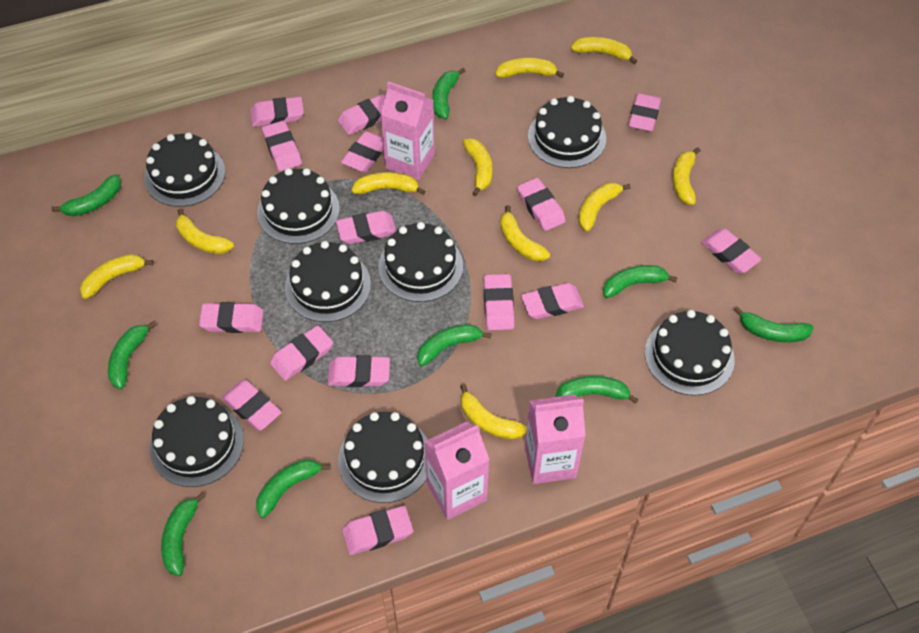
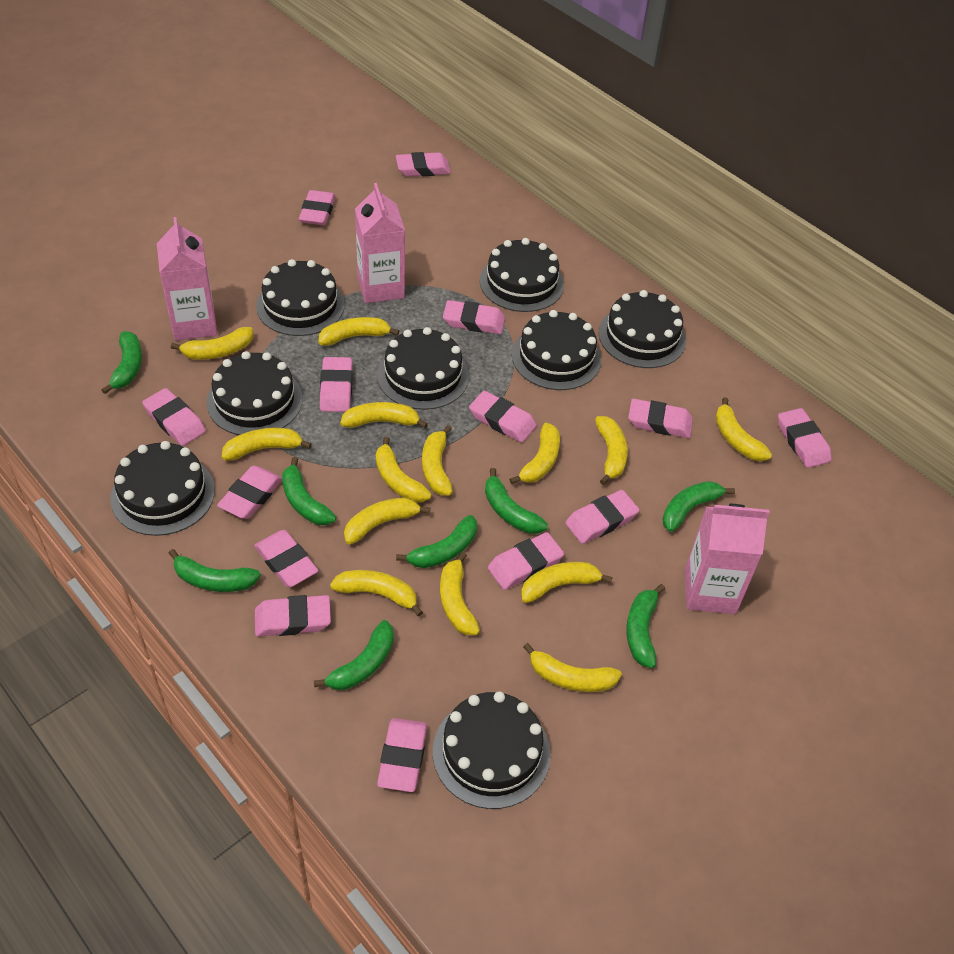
green banana: 9 -> 8
pink eraser: 15 -> 14
yellow banana: 10 -> 14

